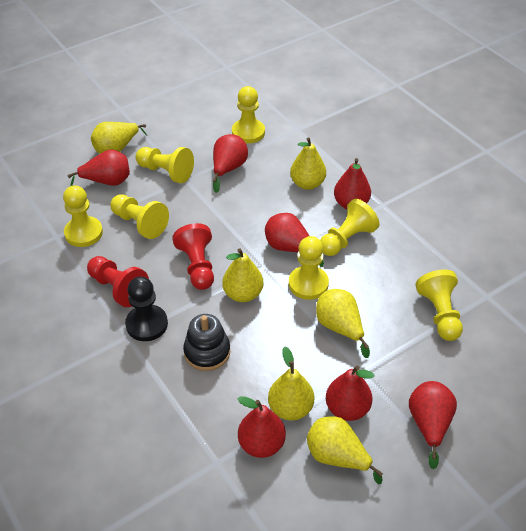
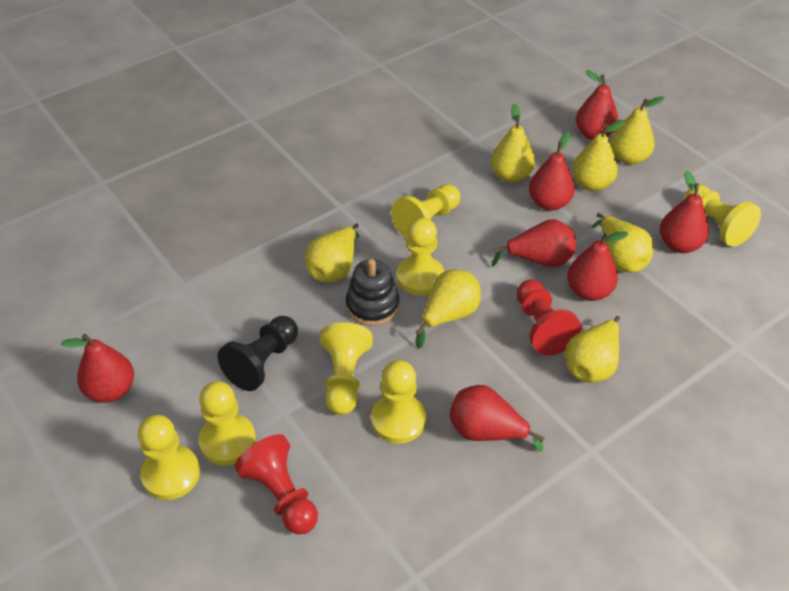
yellow pear: 6 -> 7

